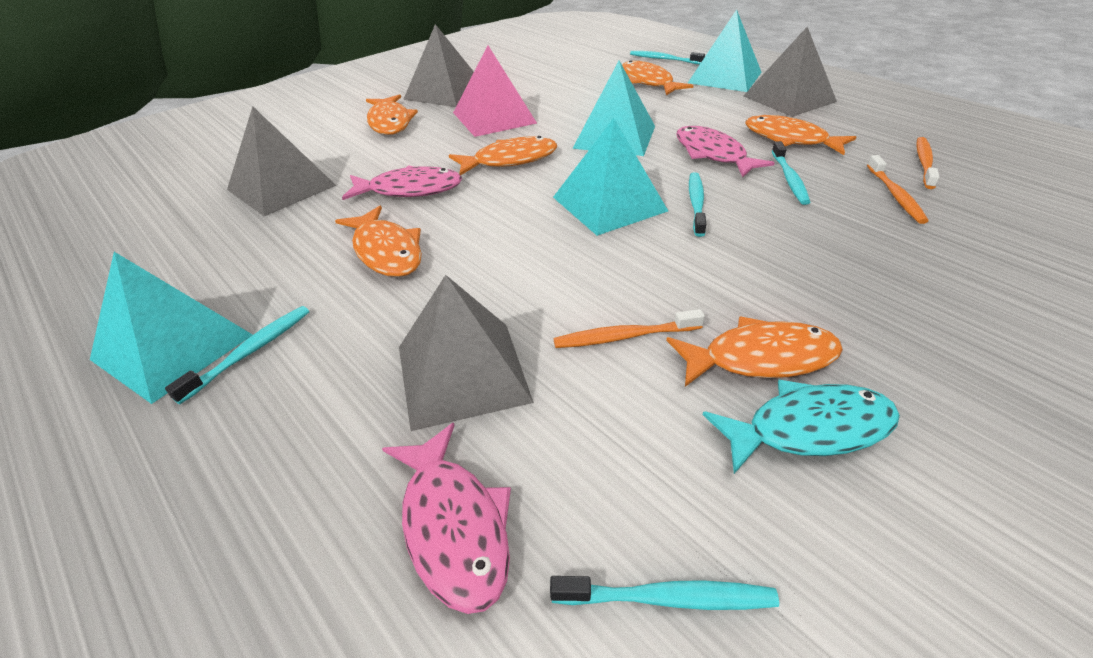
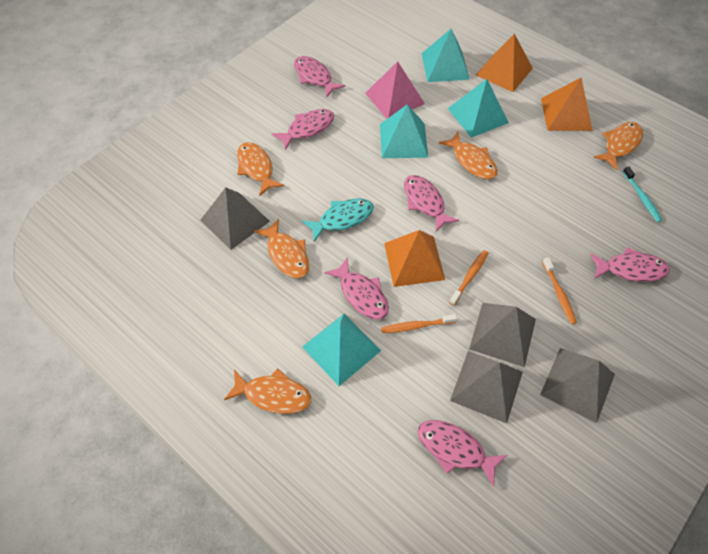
orange fish: 6 -> 5
orange pyramid: 0 -> 3
pink fish: 3 -> 6
turquoise toothbrush: 5 -> 1

